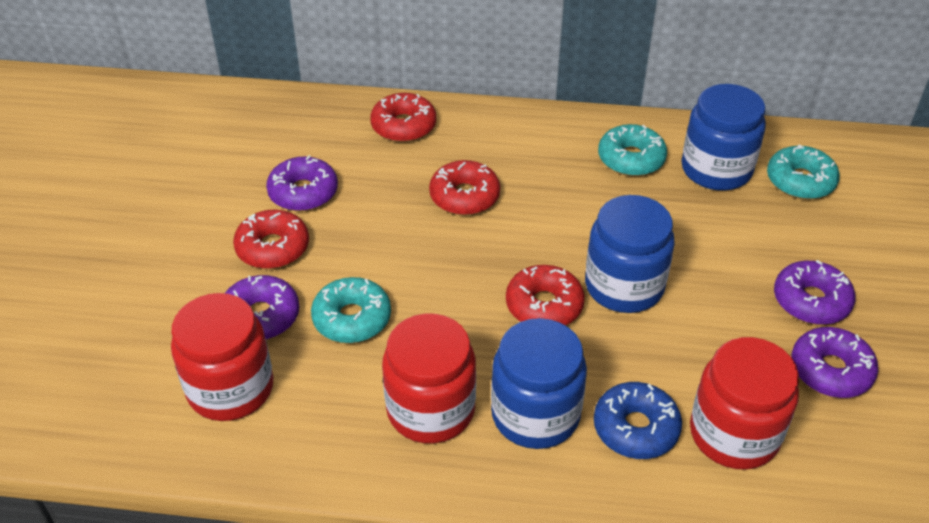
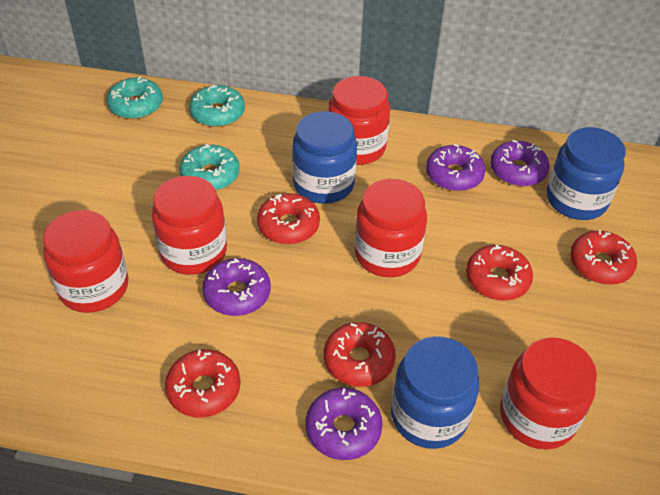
blue donut: 1 -> 0
red donut: 4 -> 5
red jar: 3 -> 5

